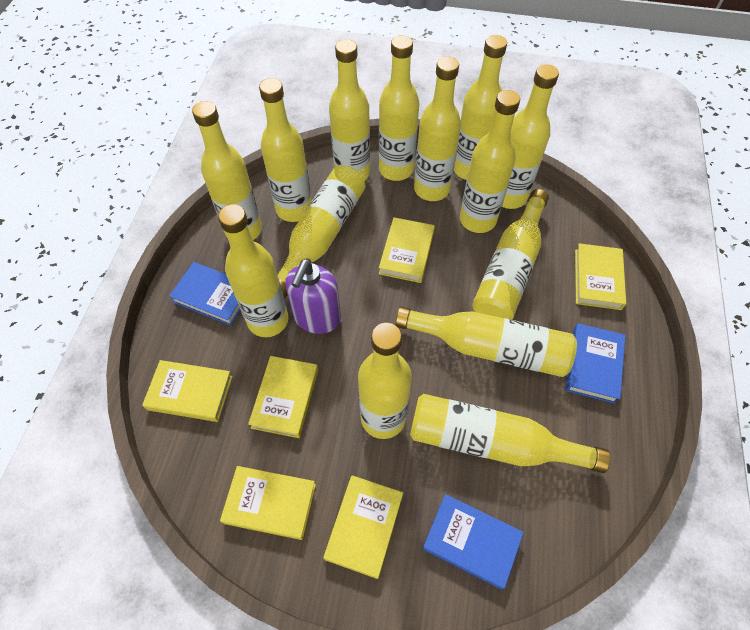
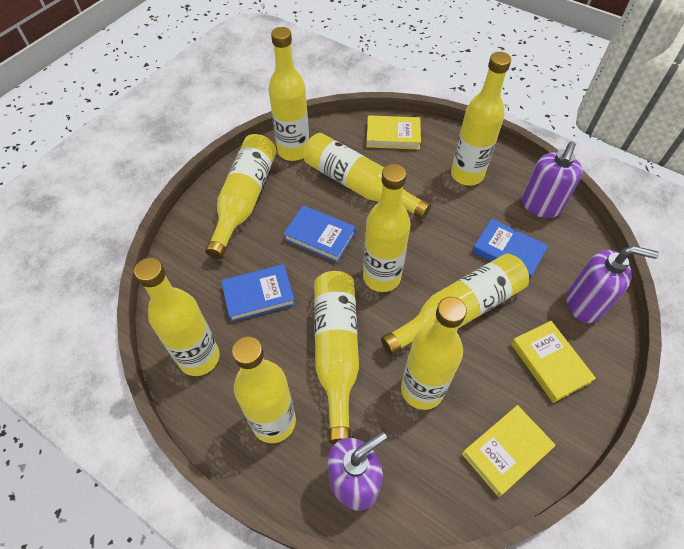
purple soap dispenser: 1 -> 3
yellow book: 6 -> 3
yellow bottle: 14 -> 10

